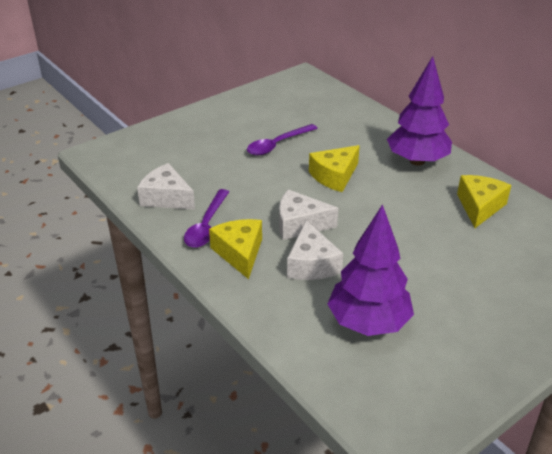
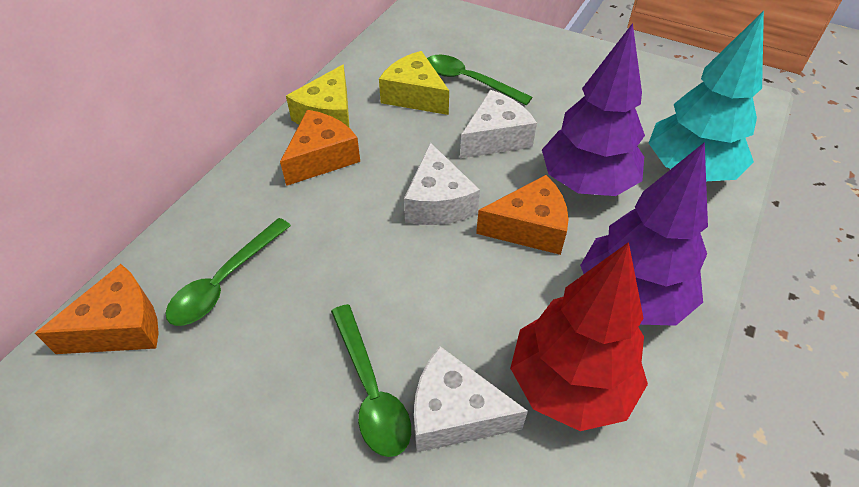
green spoon: 0 -> 3
orange cheese: 0 -> 3
purple spoon: 2 -> 0
red tree: 0 -> 1
turquoise tree: 0 -> 1
yellow cheese: 3 -> 2

